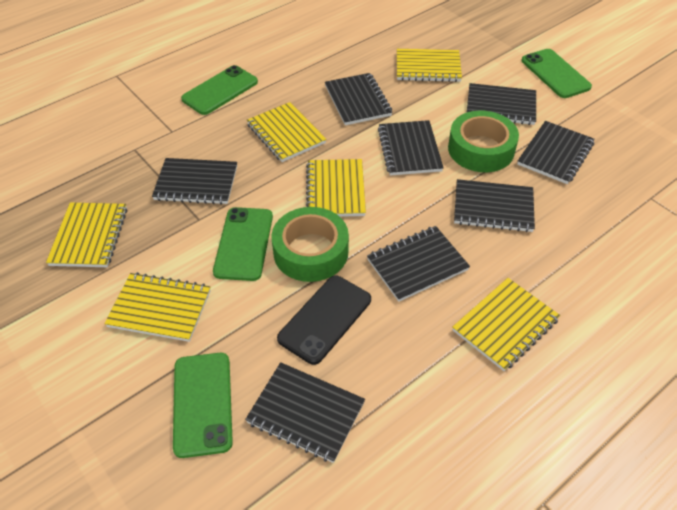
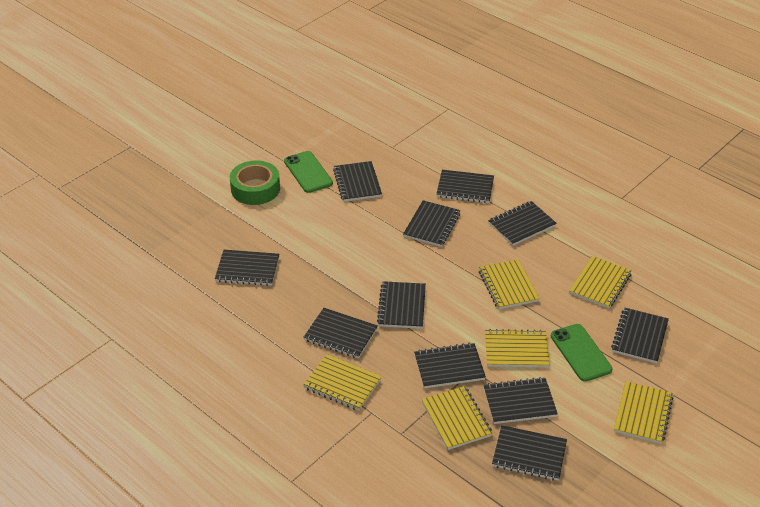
black notebook: 8 -> 11
black phone: 1 -> 0
green phone: 4 -> 2
green tape: 2 -> 1

